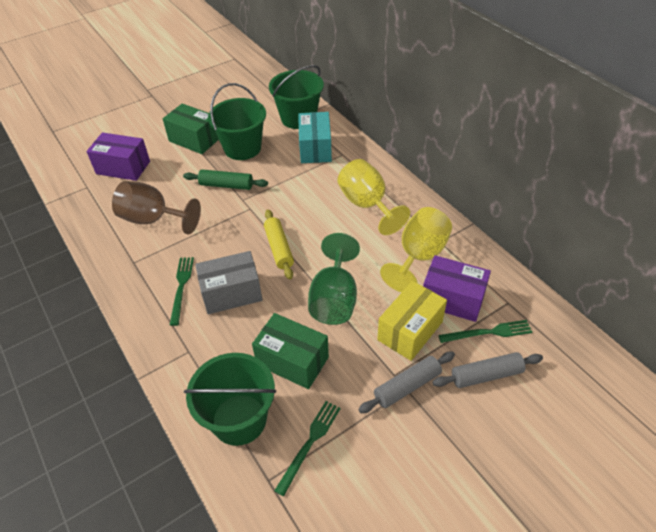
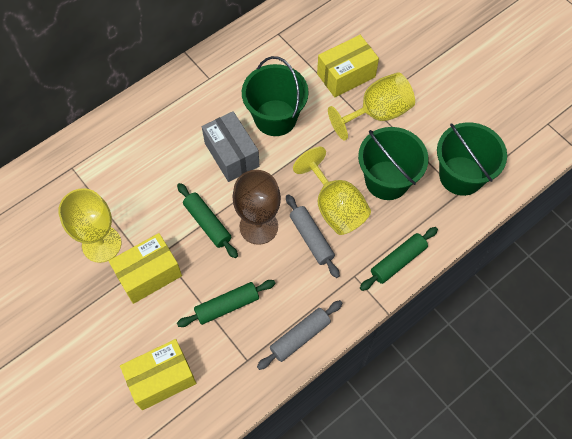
green box: 2 -> 0
green fork: 3 -> 0
green goblet: 1 -> 0
green rolling pin: 1 -> 3
purple box: 2 -> 0
turquoise box: 1 -> 0
yellow box: 1 -> 3
yellow goblet: 2 -> 3
yellow rolling pin: 1 -> 0

